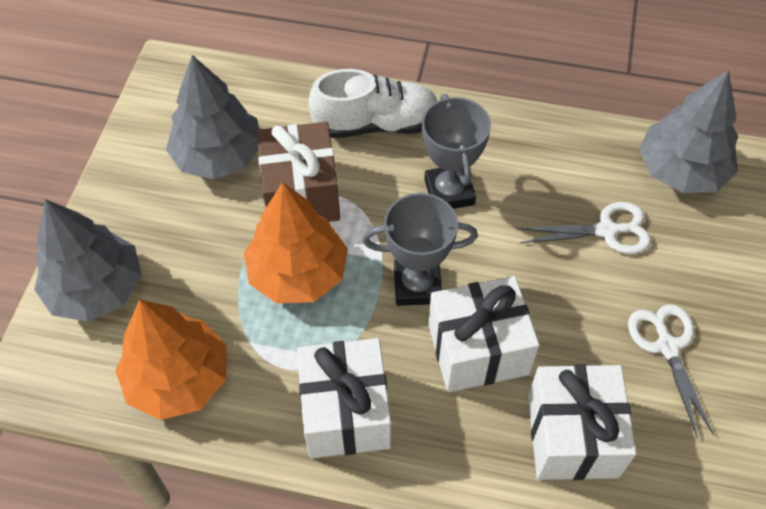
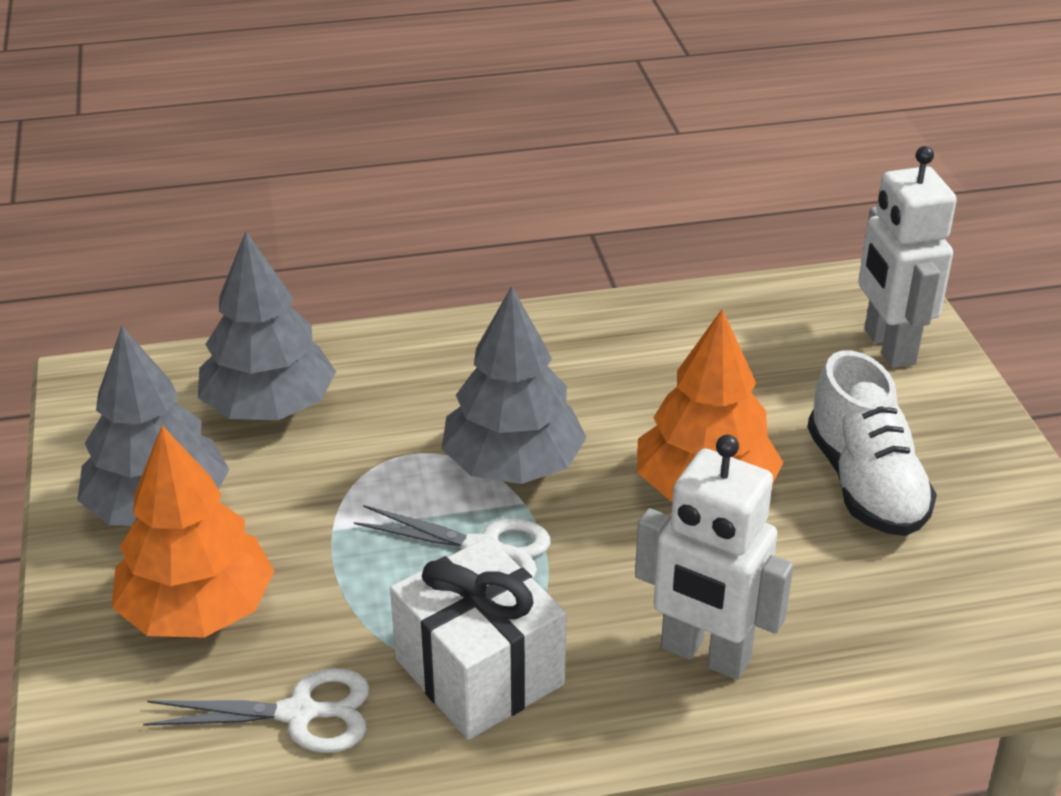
brown gift: 1 -> 0
grey trophy: 2 -> 0
white gift: 3 -> 1
white robot: 0 -> 2

